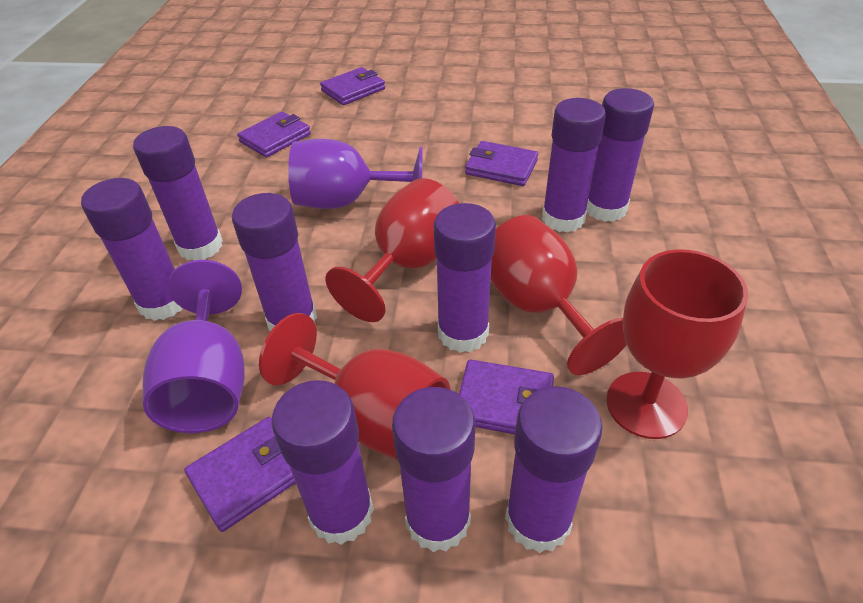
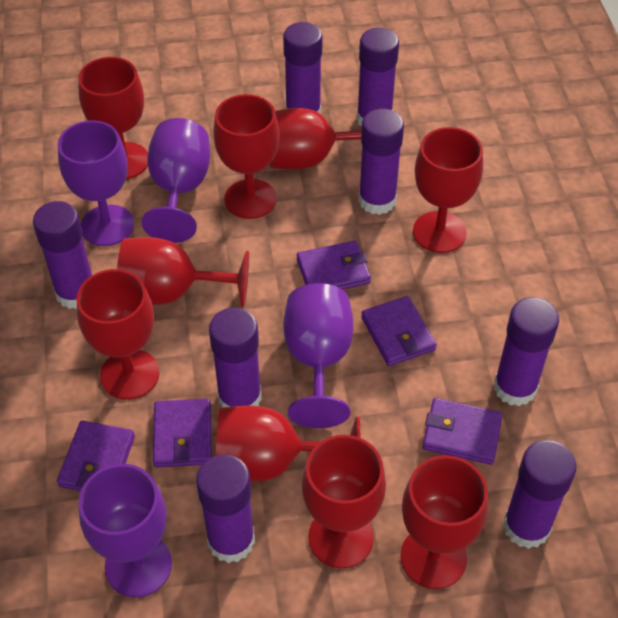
purple glue stick: 9 -> 8
purple goblet: 2 -> 4
red goblet: 4 -> 9

